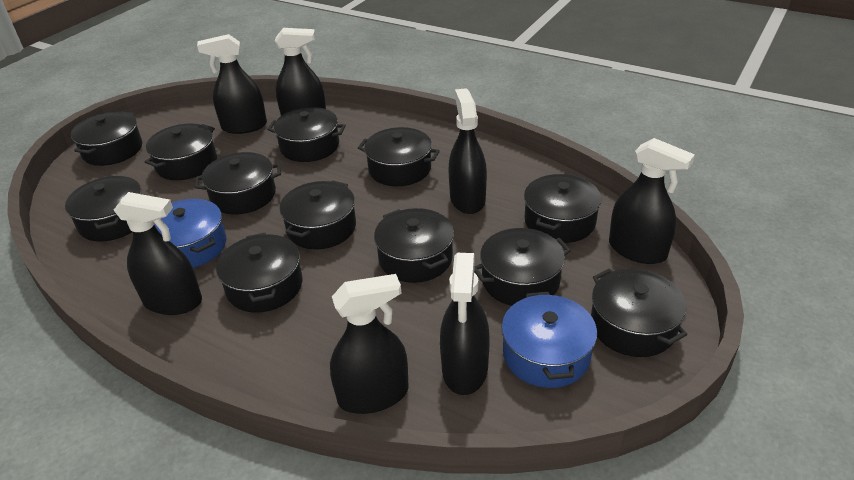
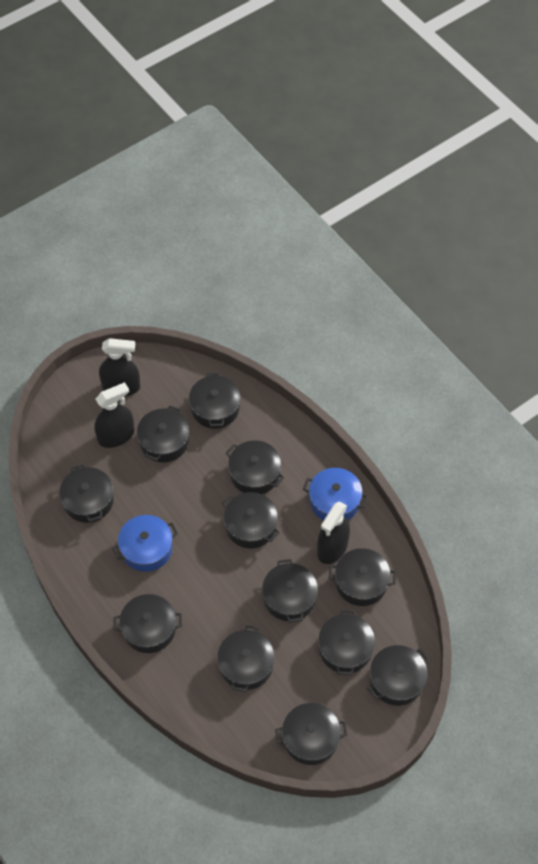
black spray bottle: 7 -> 3

